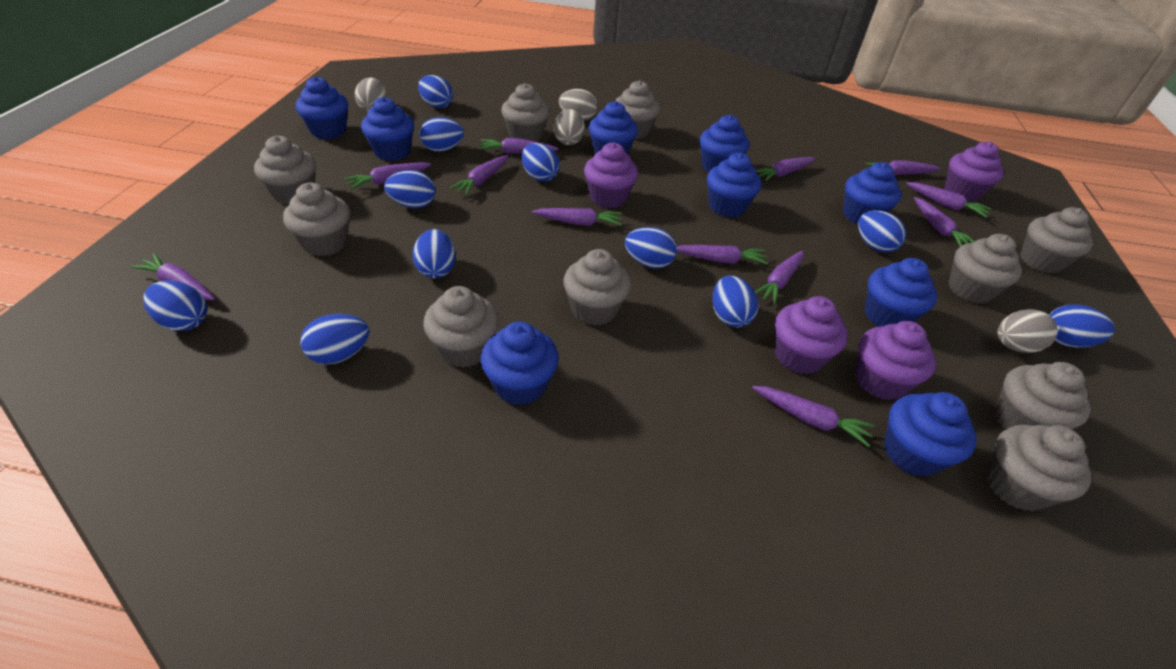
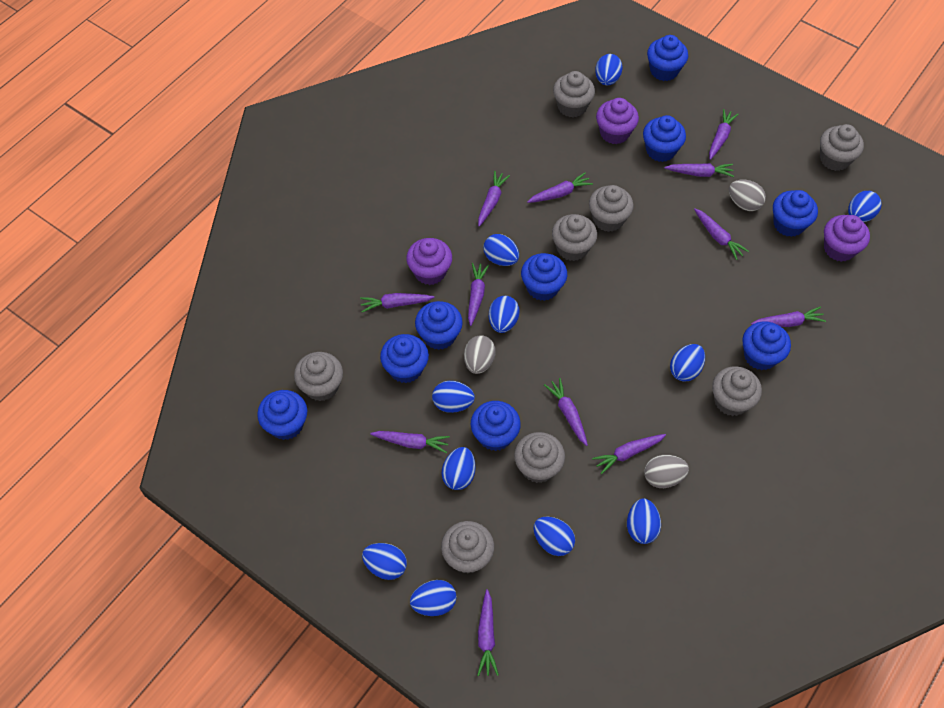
grey cupcake: 10 -> 8
grey egg: 4 -> 3
purple cupcake: 4 -> 3

